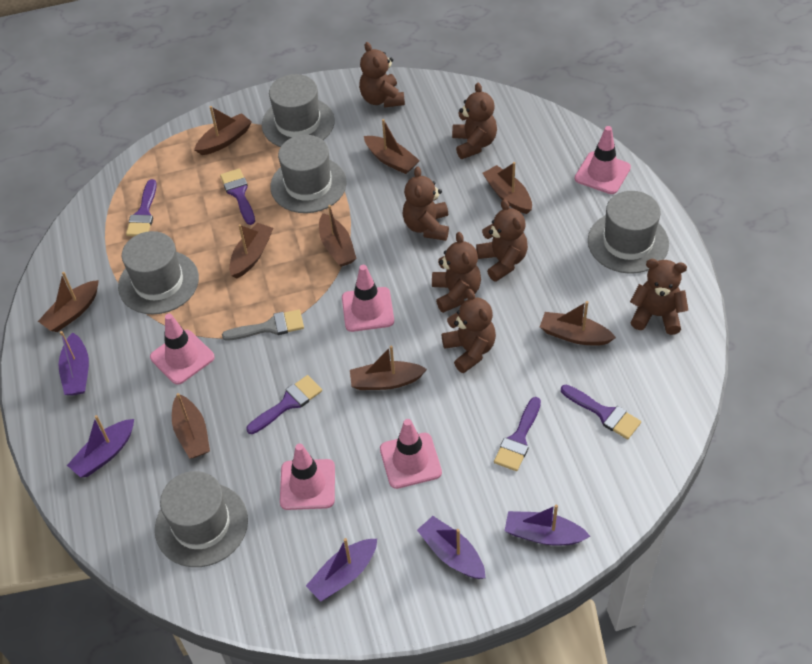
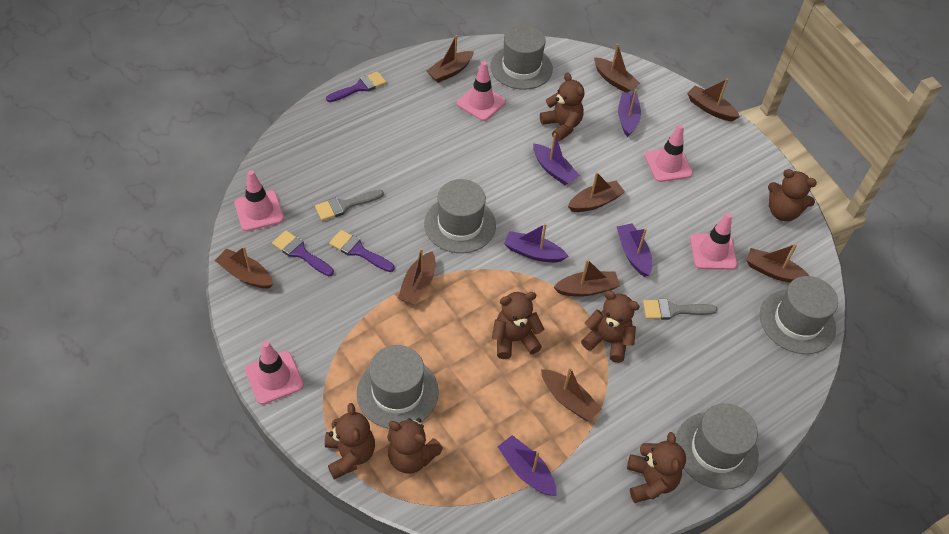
grey brush: 1 -> 2
purple brush: 5 -> 3

